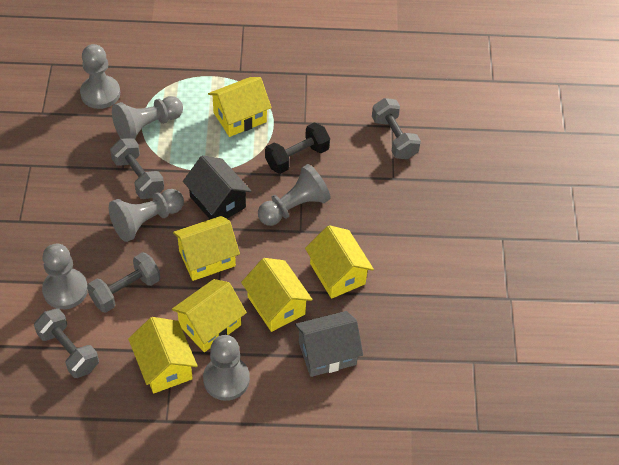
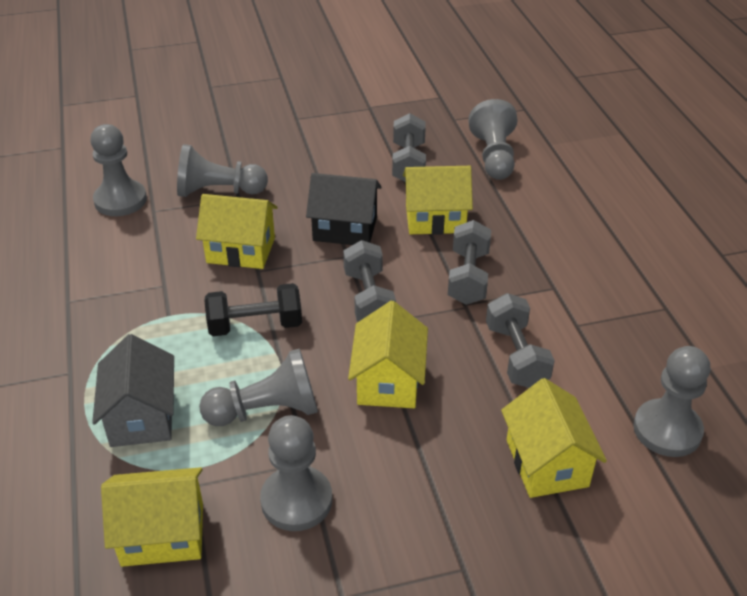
yellow house: 6 -> 5

